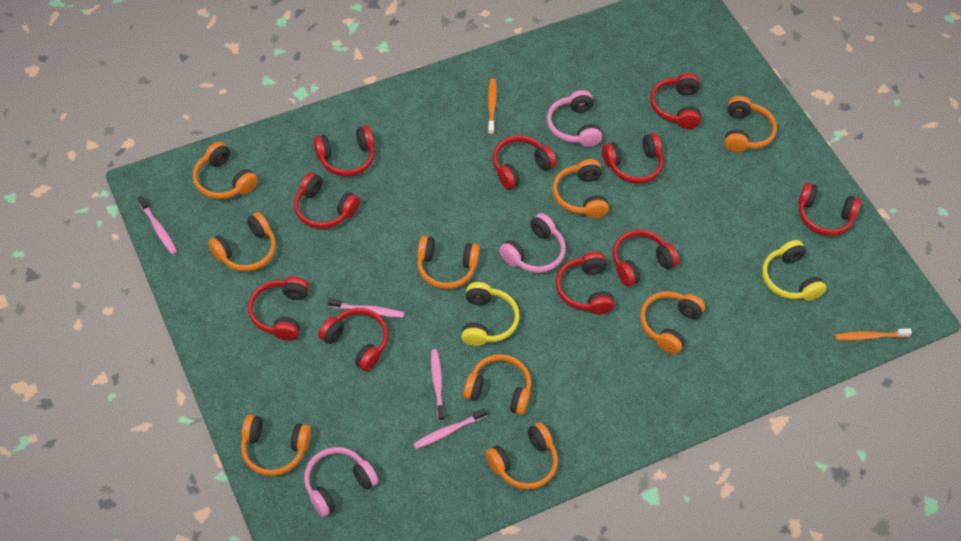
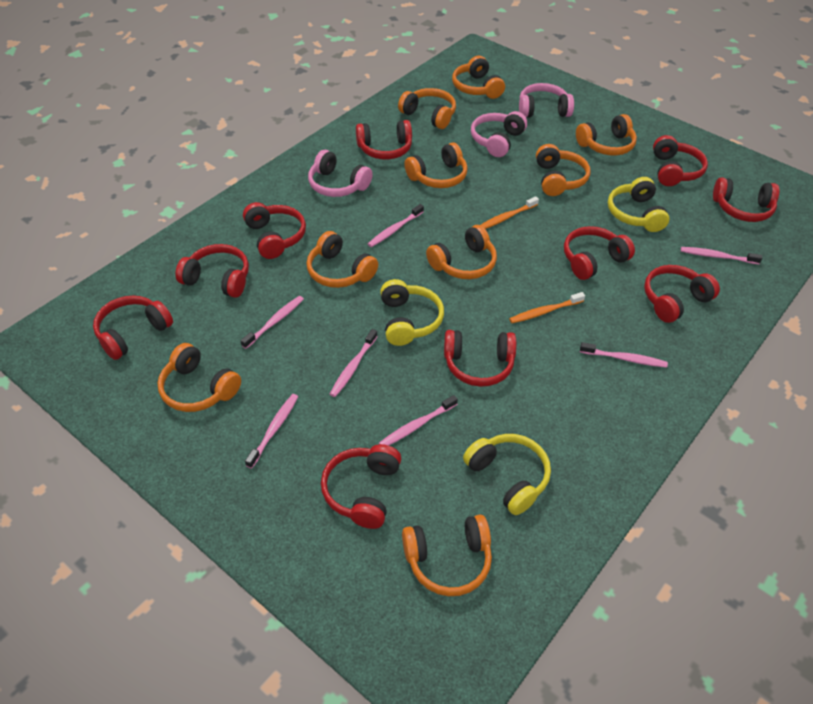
pink toothbrush: 4 -> 7
yellow headphones: 2 -> 3

